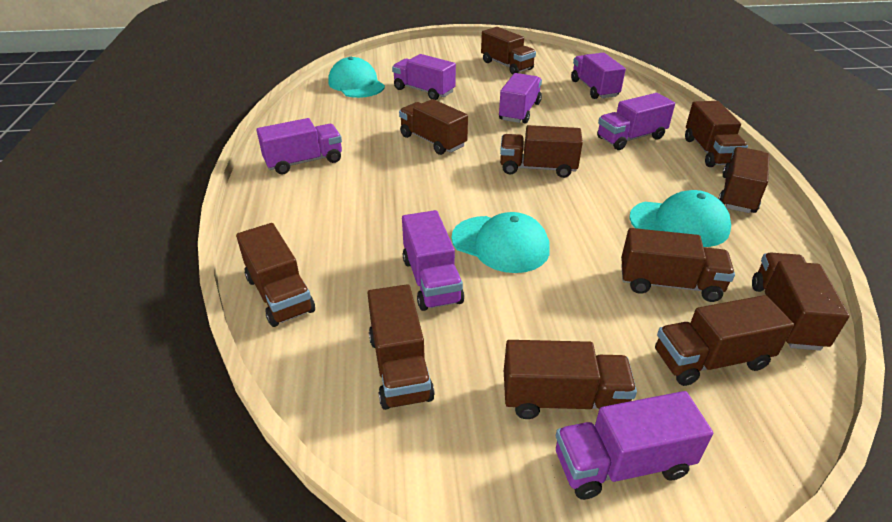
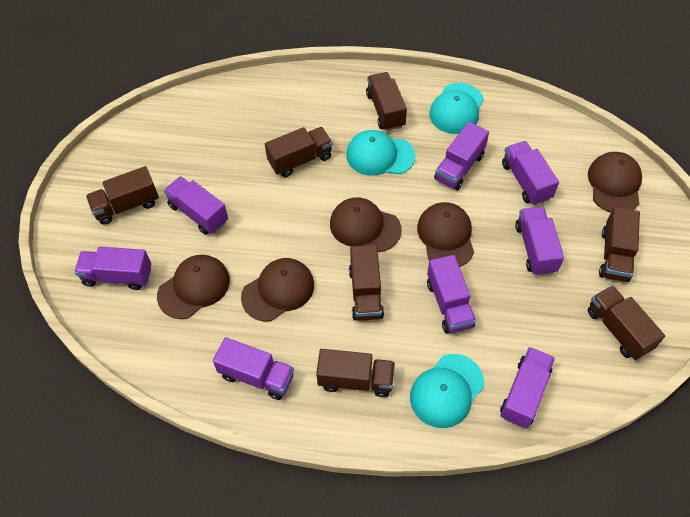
brown cap: 0 -> 5
brown truck: 11 -> 7
purple truck: 7 -> 8

